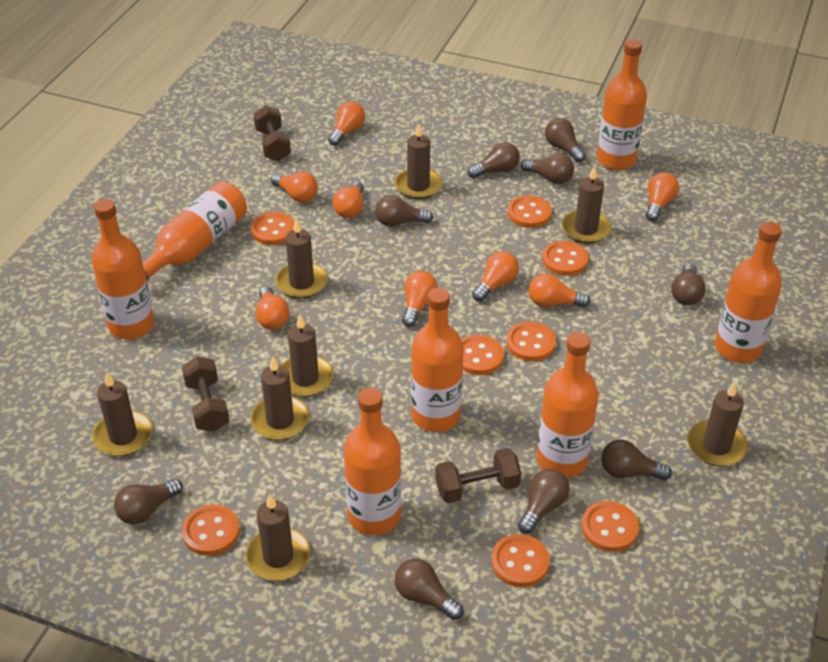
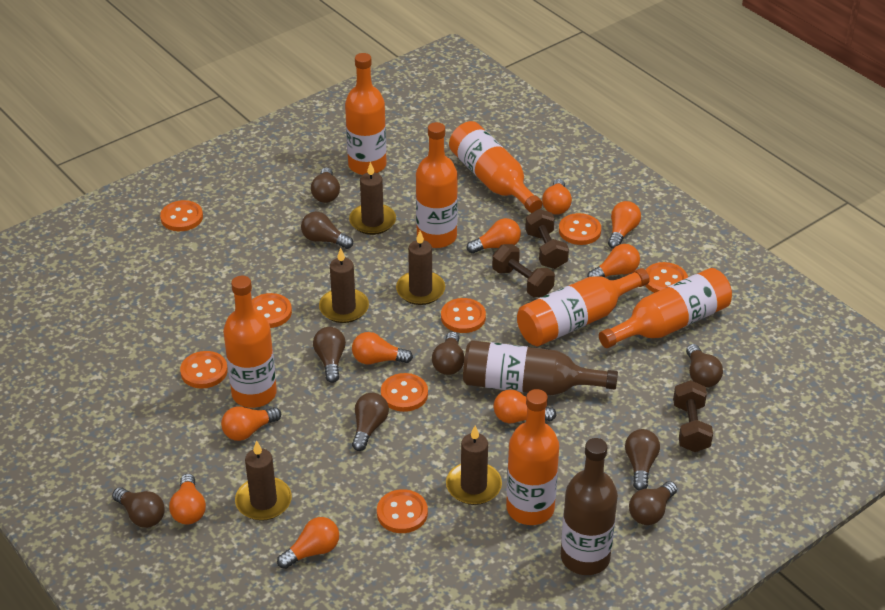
brown bottle: 0 -> 2
brown candle: 8 -> 5
orange light bulb: 8 -> 9

